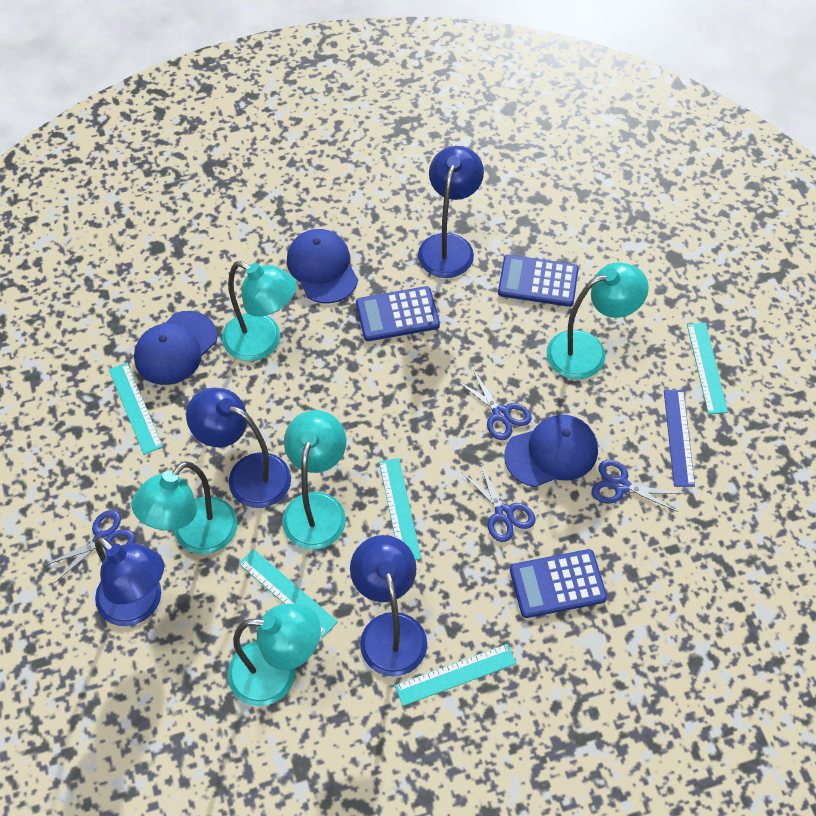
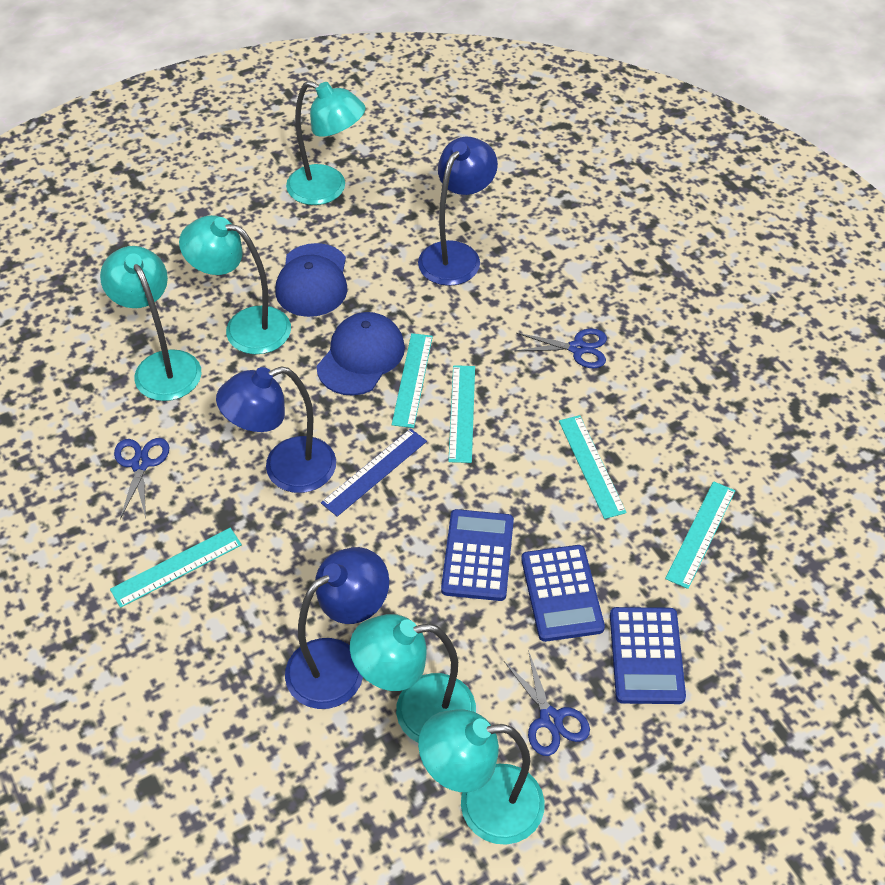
blue cap: 3 -> 2
blue lamp: 4 -> 3
blue scissors: 4 -> 3

